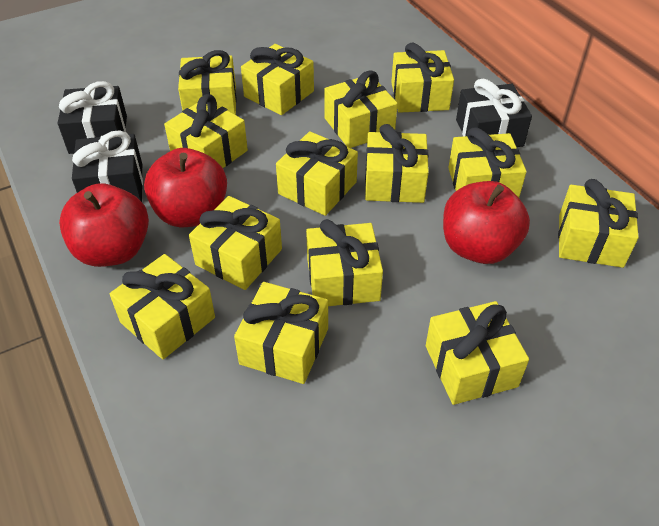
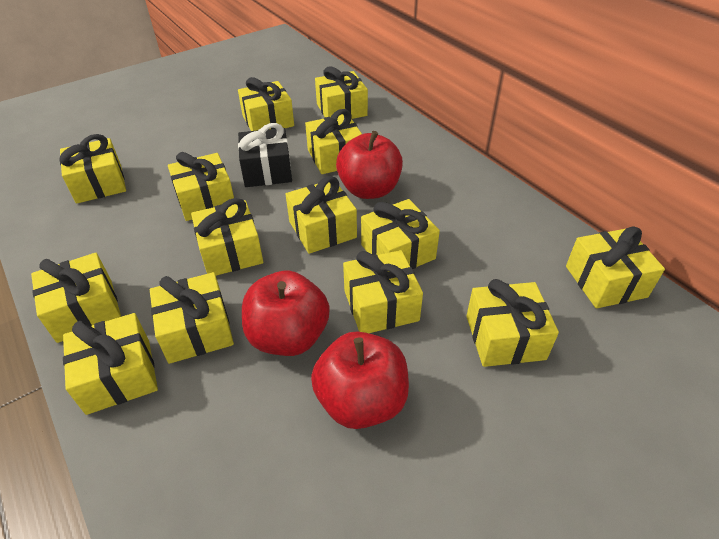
black gift: 3 -> 1

